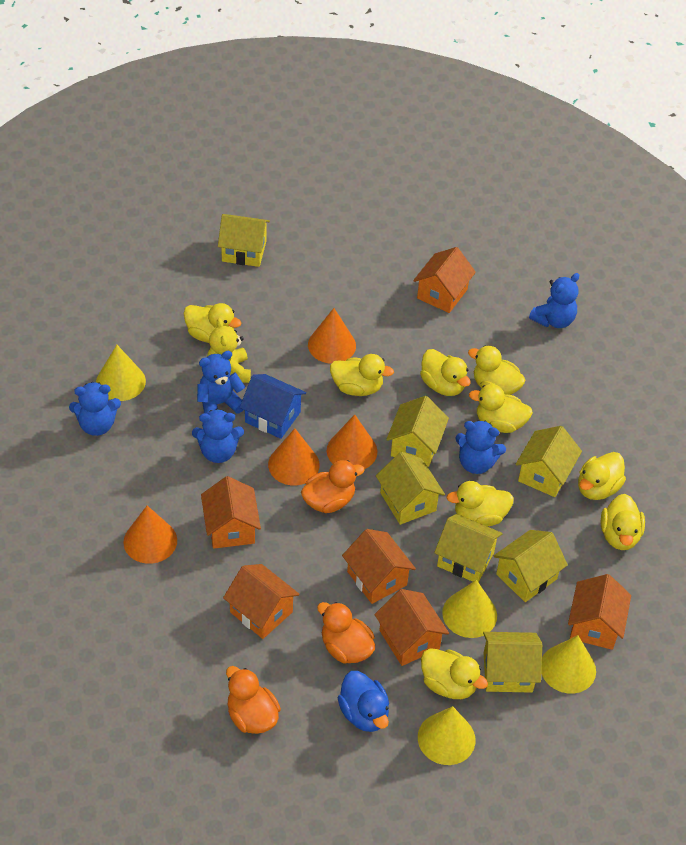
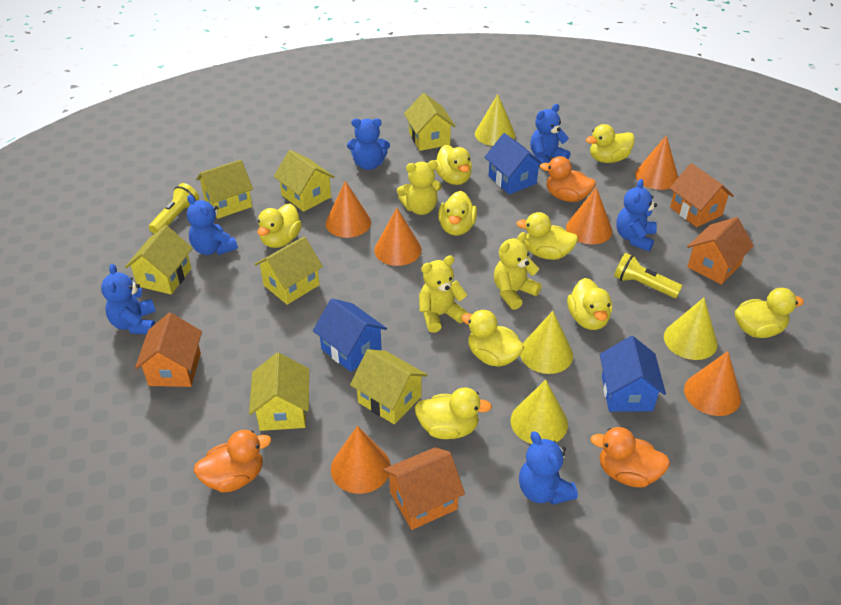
blue duck: 1 -> 0
blue house: 1 -> 3
blue teddy bear: 5 -> 6
orange cone: 4 -> 6
orange house: 6 -> 4
yellow flashlight: 0 -> 2
yellow teddy bear: 1 -> 3

